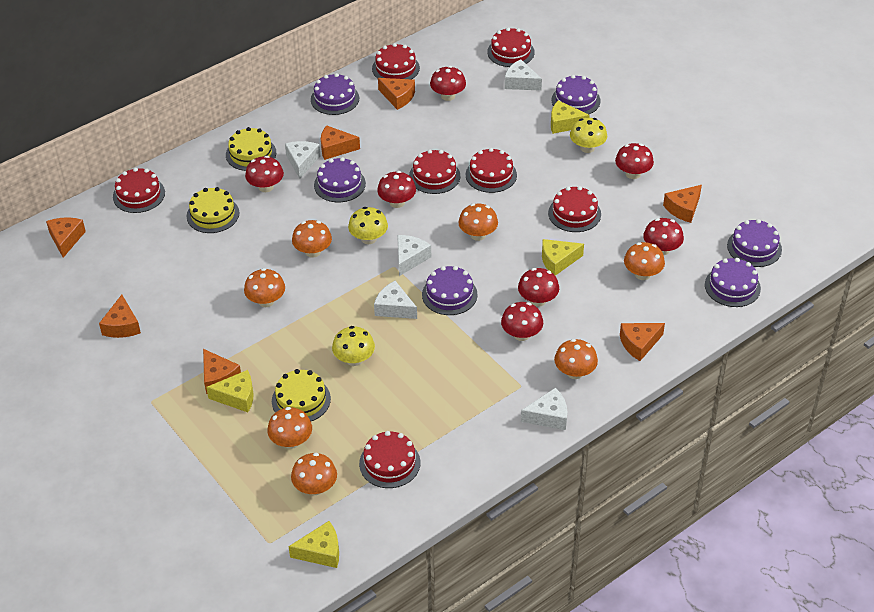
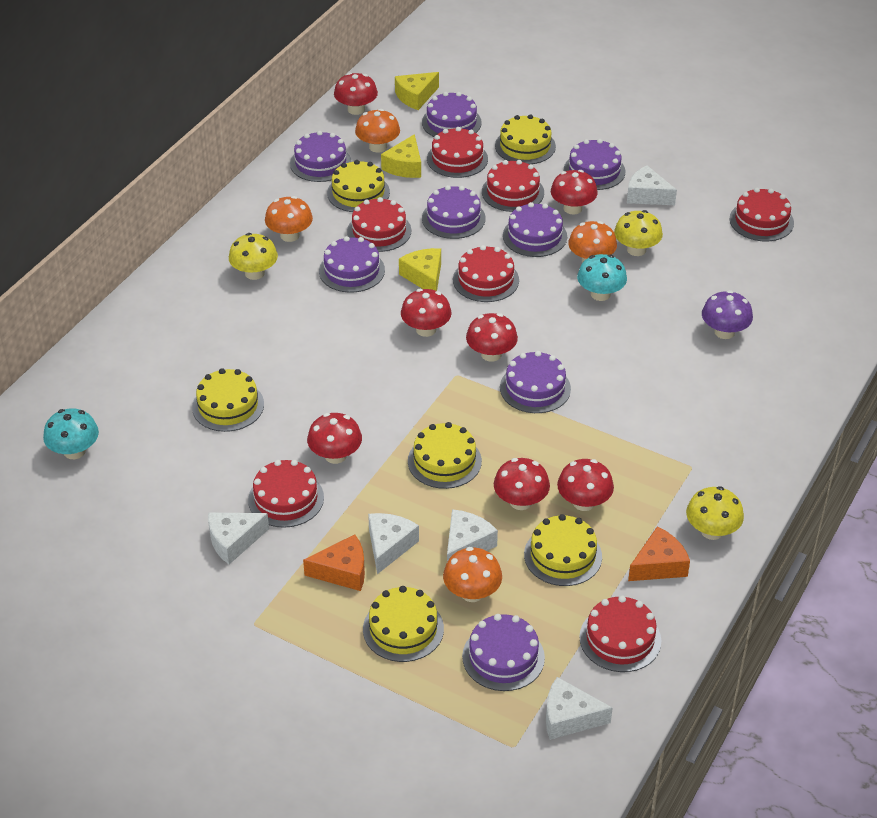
orange cheese: 7 -> 2
orange mushroom: 7 -> 4
purple cake: 6 -> 8
purple mushroom: 0 -> 1
turquoise mushroom: 0 -> 2
yellow cake: 3 -> 6
yellow cheese: 4 -> 3

